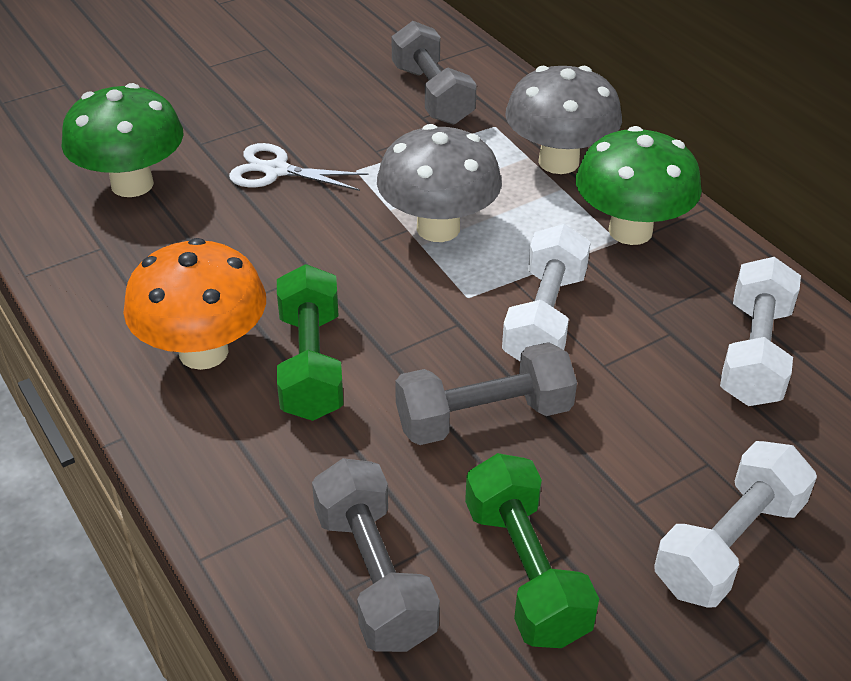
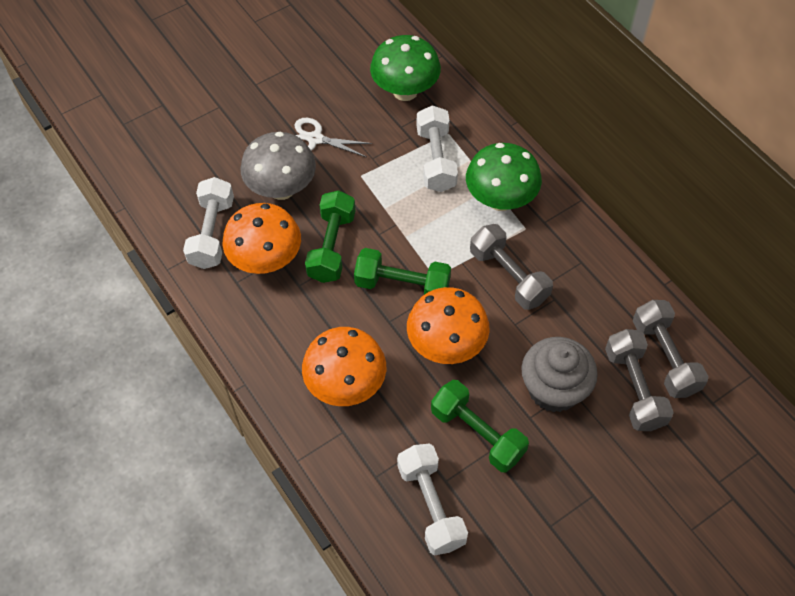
green dumbbell: 2 -> 3
grey cupcake: 0 -> 1
grey mushroom: 2 -> 1
orange mushroom: 1 -> 3

